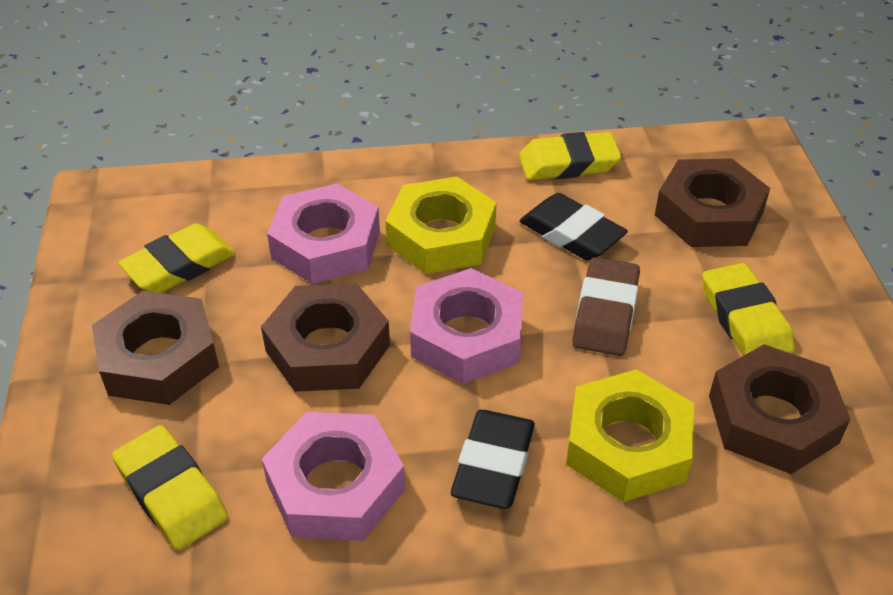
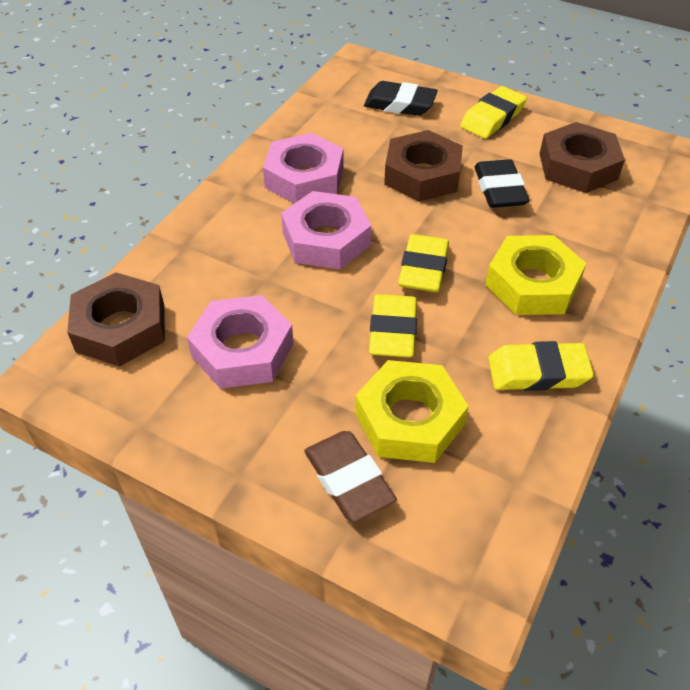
brown nut: 4 -> 3

